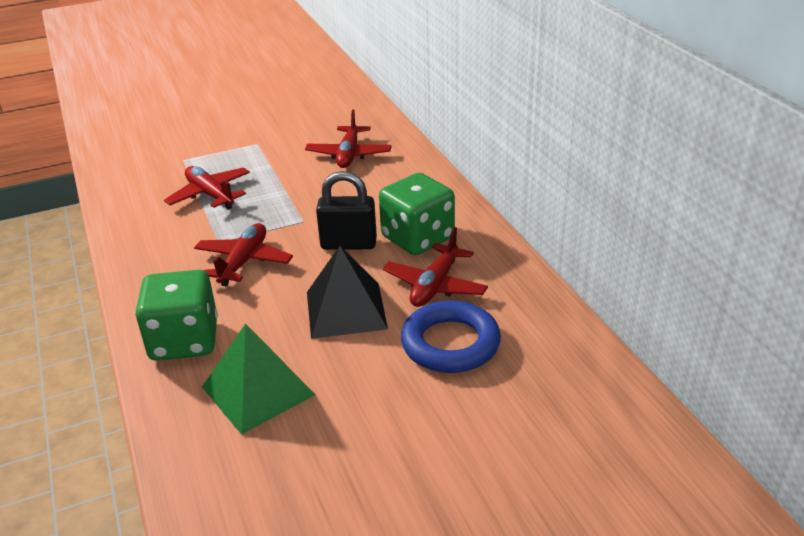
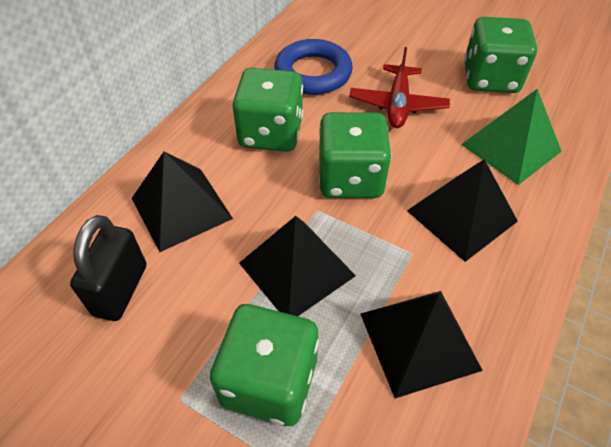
black pyramid: 1 -> 4
green dice: 2 -> 4
red plane: 4 -> 1

